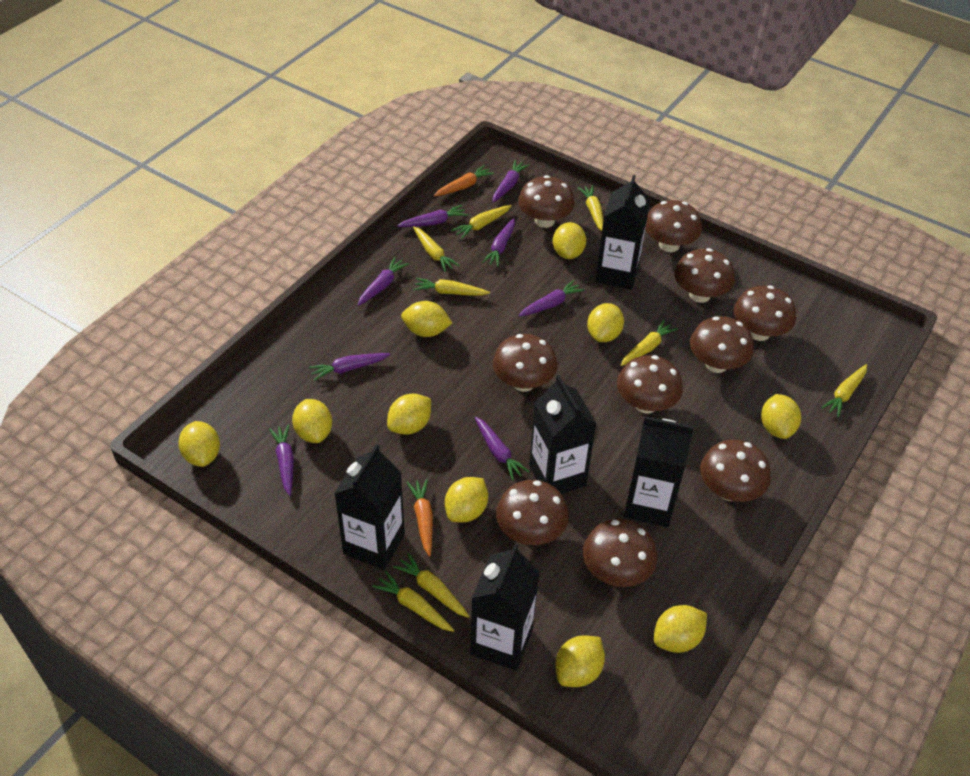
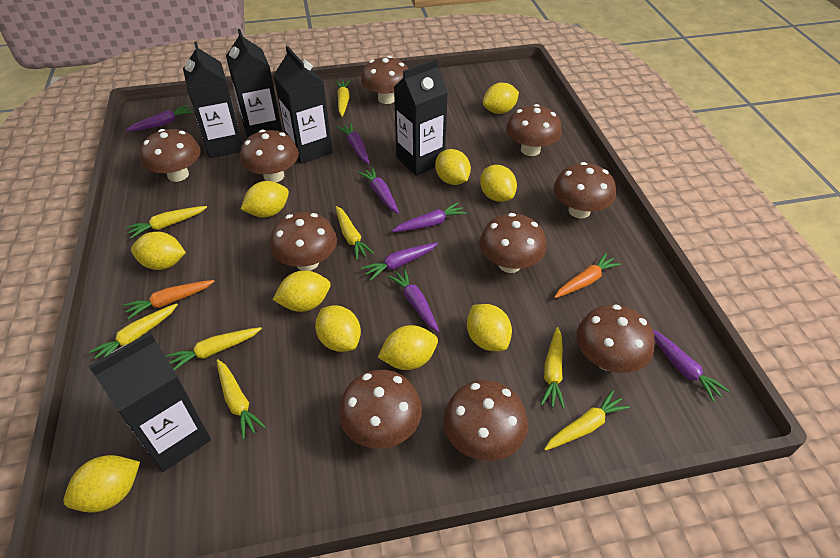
purple carrot: 8 -> 7

